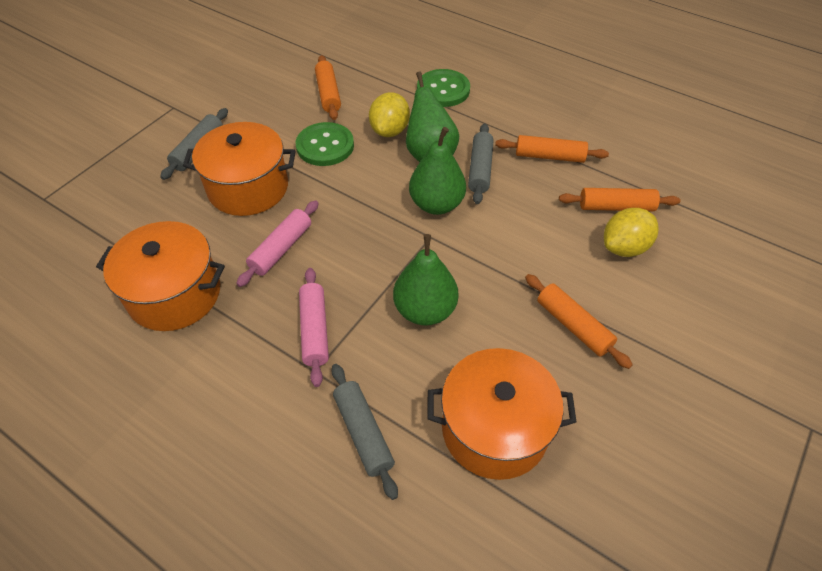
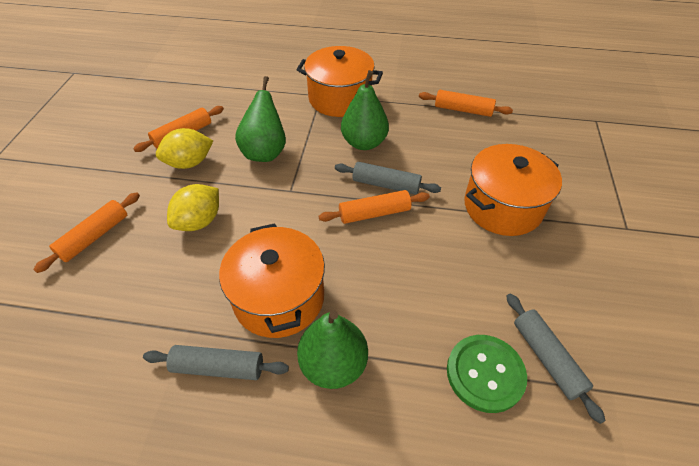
green button: 2 -> 1
pink rolling pin: 2 -> 0

